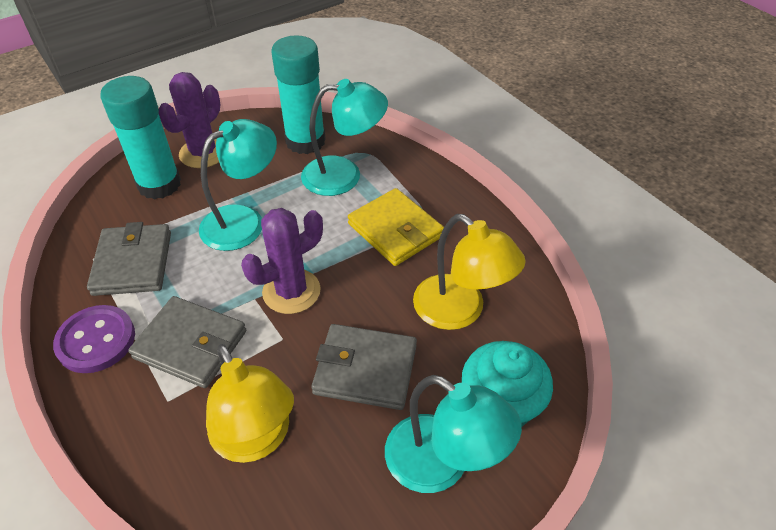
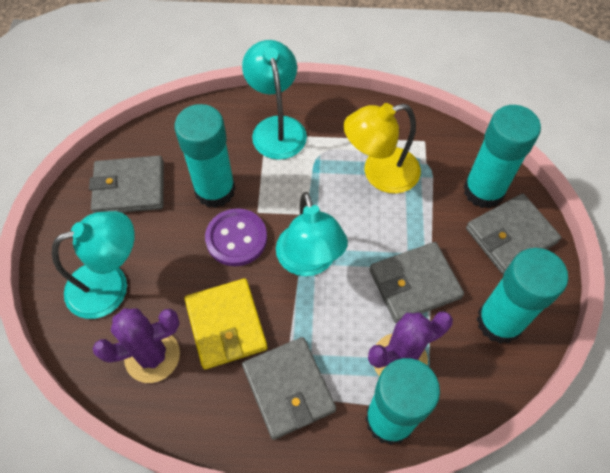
grey wallet: 3 -> 4
turquoise cupcake: 1 -> 0
turquoise glue stick: 2 -> 4
yellow lamp: 2 -> 1

